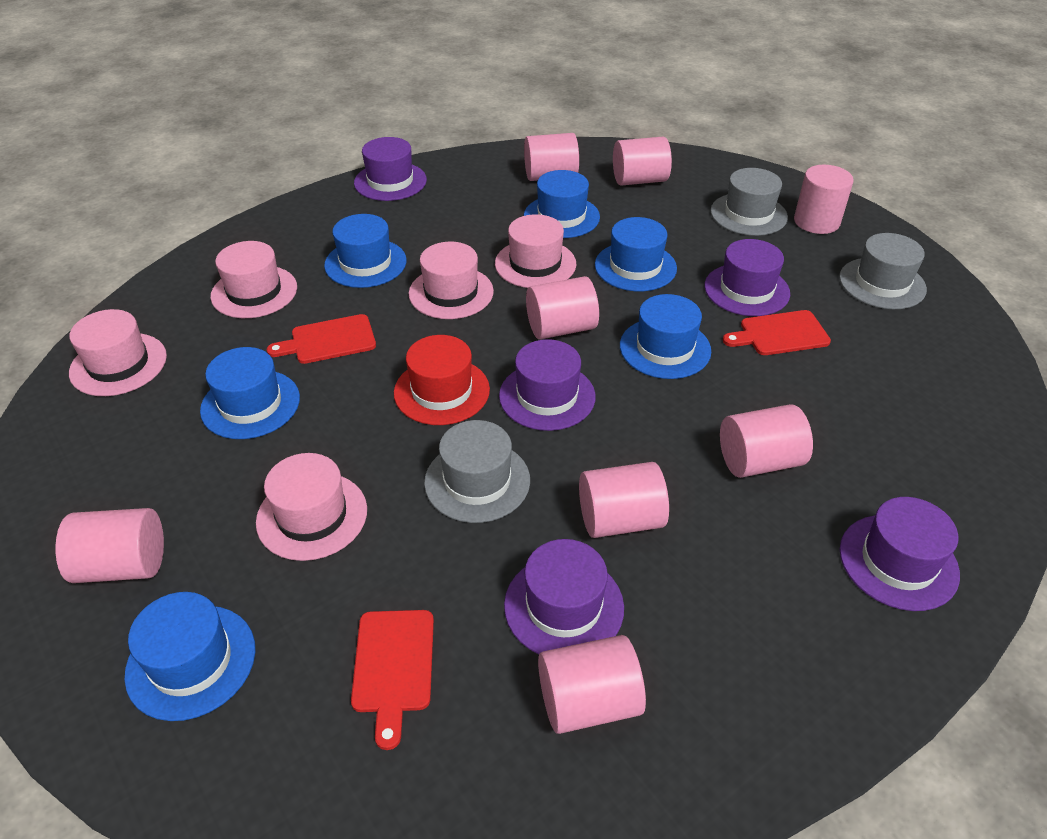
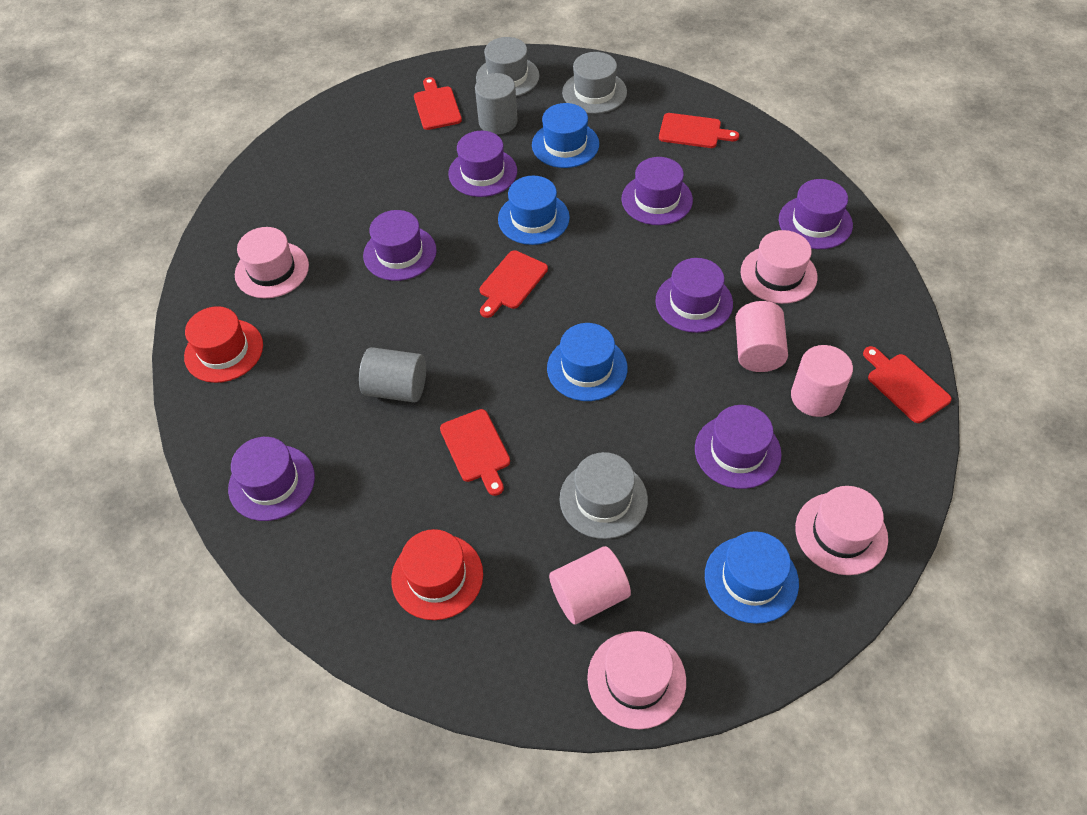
blue hat: 6 -> 4
grey cylinder: 0 -> 2
pink cylinder: 8 -> 3
pink hat: 5 -> 4
purple hat: 5 -> 7
red cutting board: 3 -> 5
red hat: 1 -> 2

